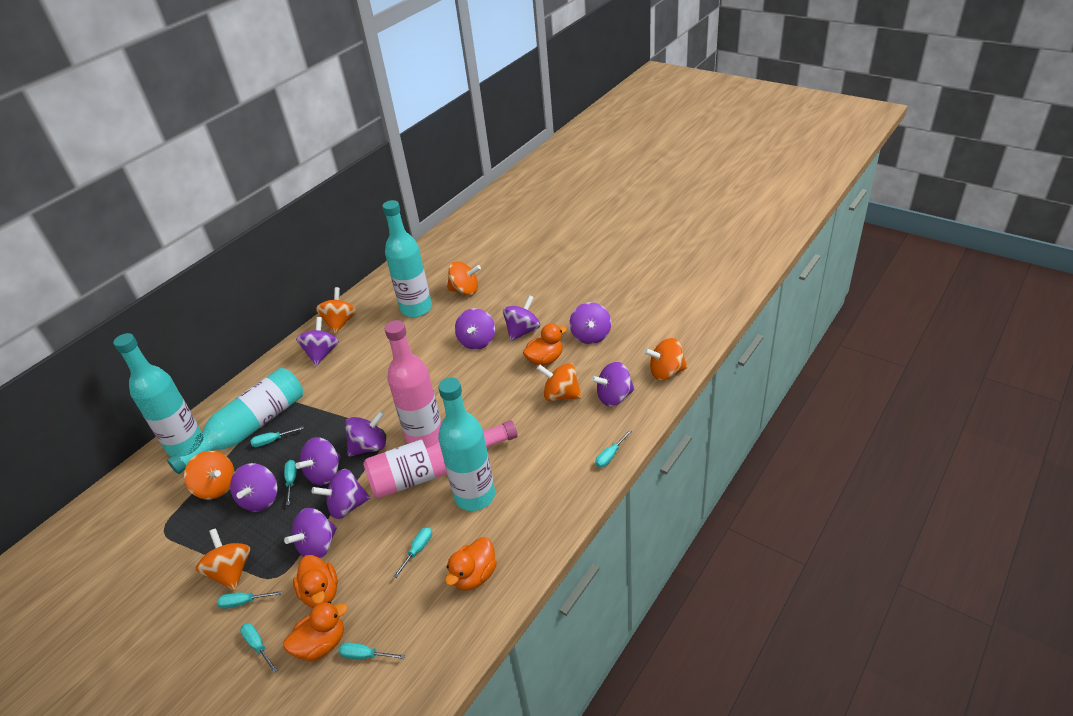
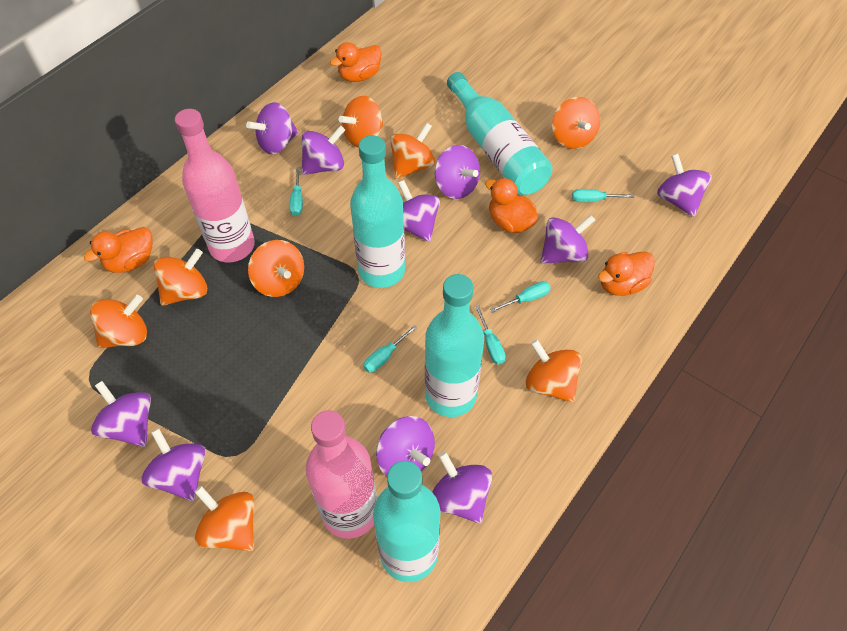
orange spinning top: 6 -> 8
turquoise screwdriver: 7 -> 5

